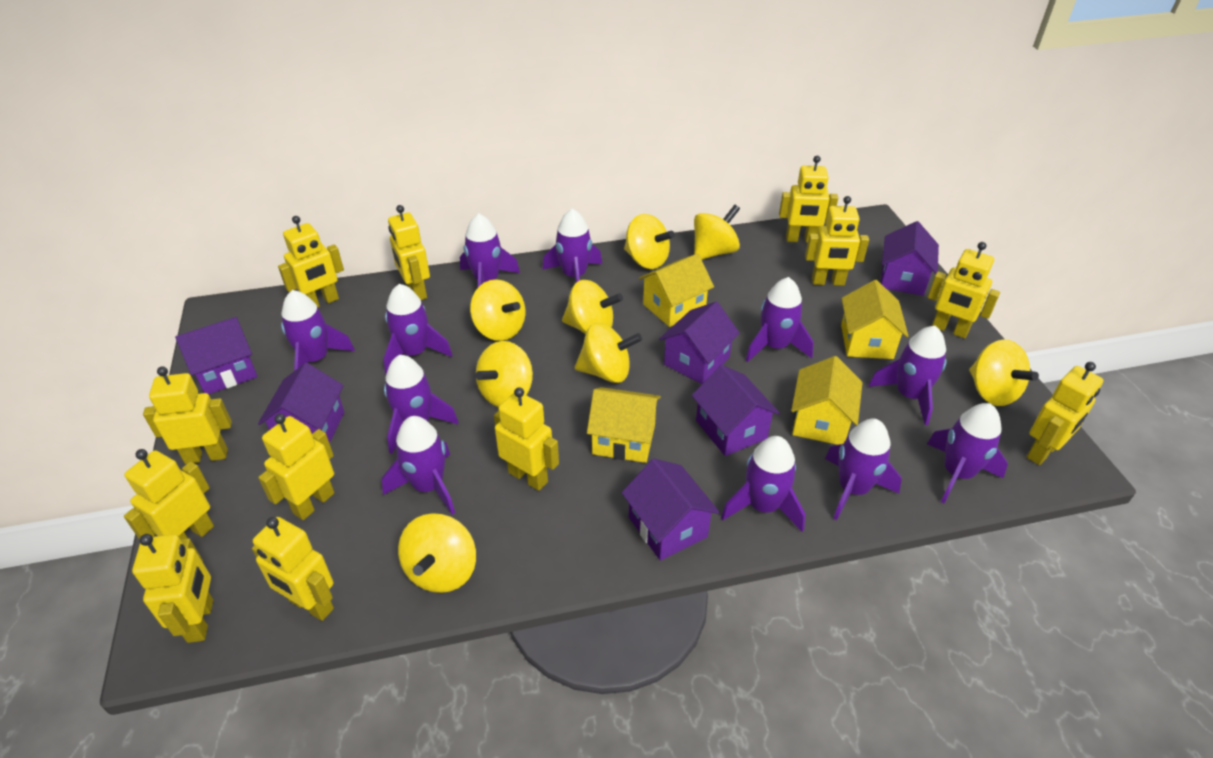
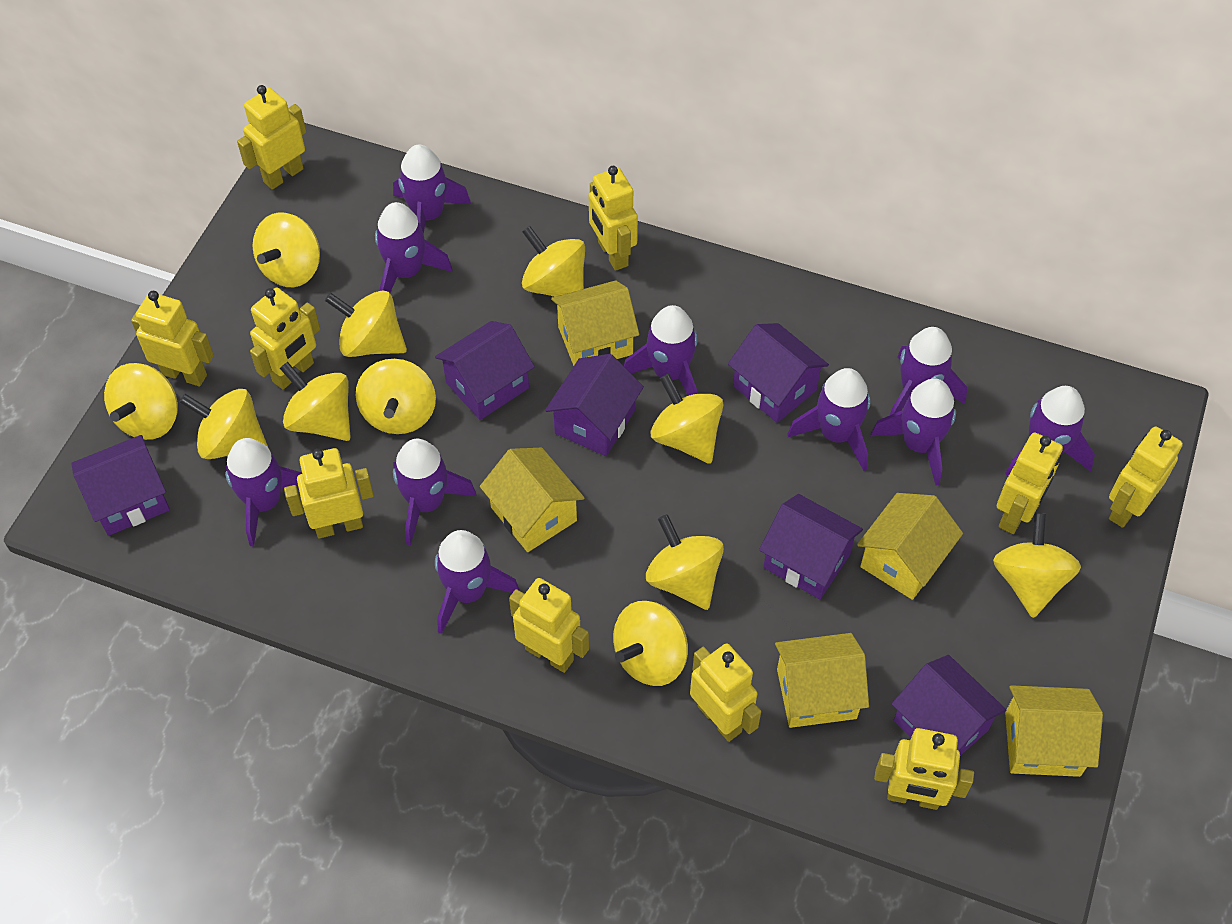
purple rocket: 11 -> 10
yellow house: 4 -> 5
yellow robot: 12 -> 10
yellow spinning top: 8 -> 11

